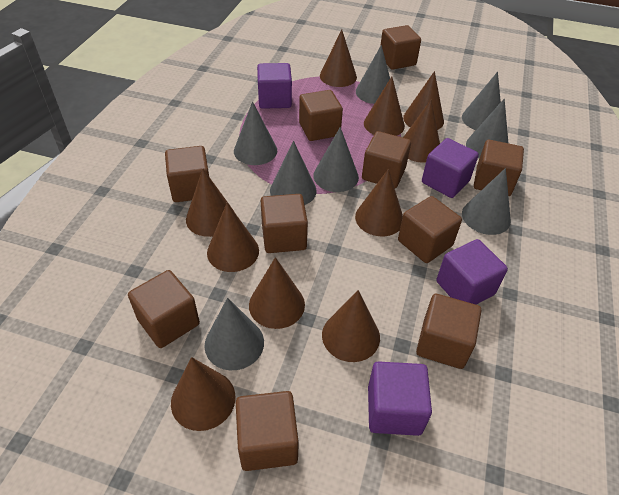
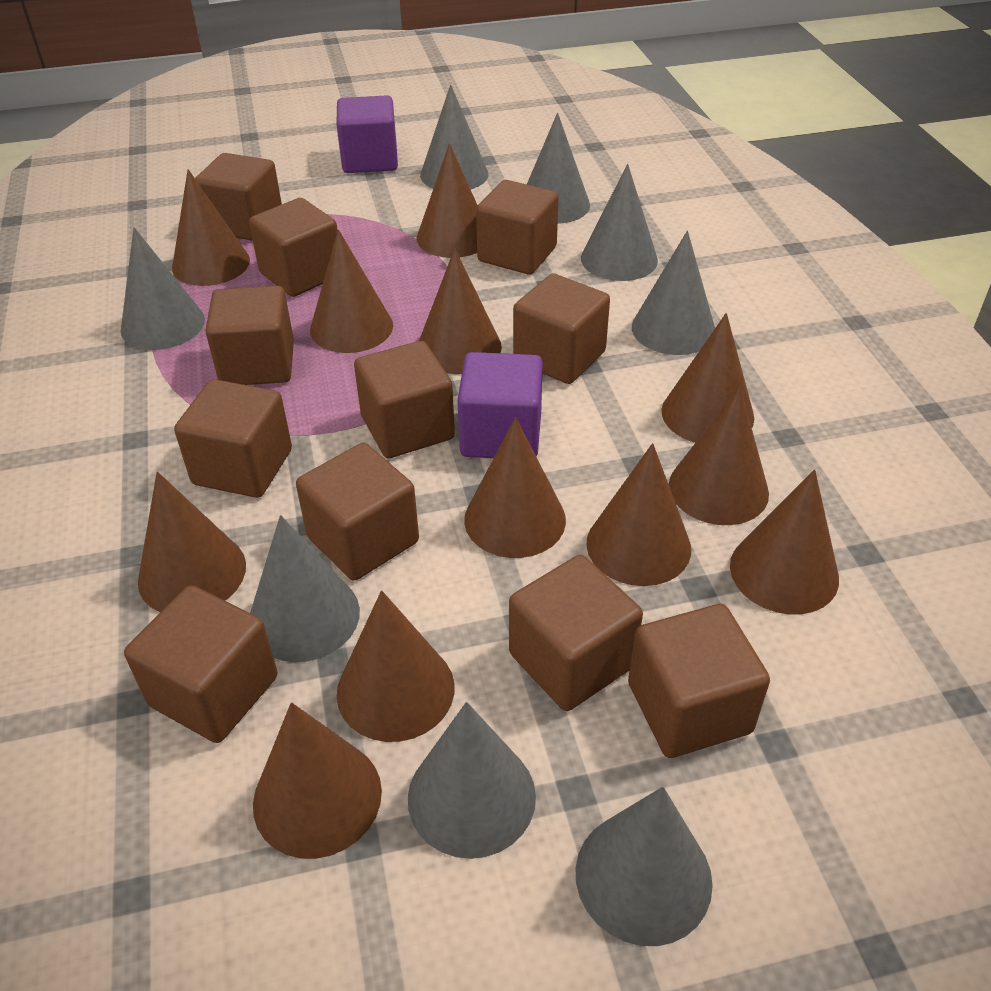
brown cone: 10 -> 12
brown cube: 10 -> 11
purple cube: 4 -> 2

